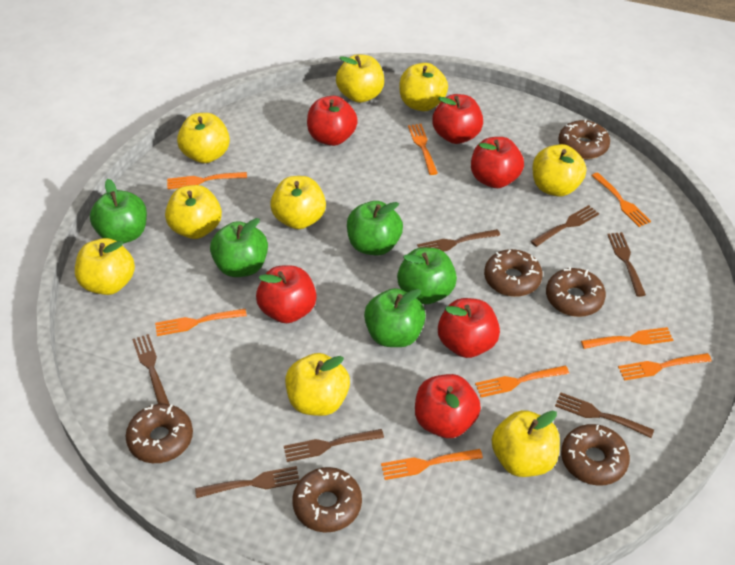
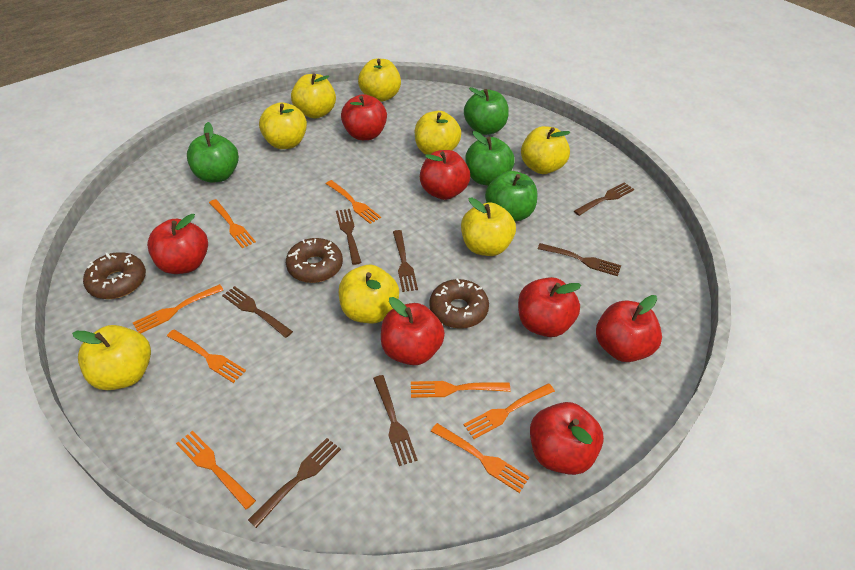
brown donut: 6 -> 3
green apple: 5 -> 4
red apple: 6 -> 7
yellow apple: 9 -> 8

